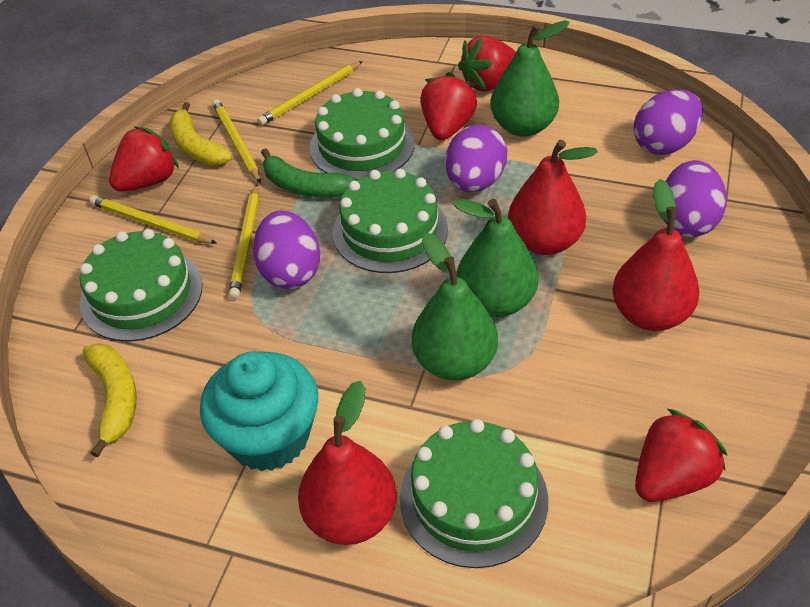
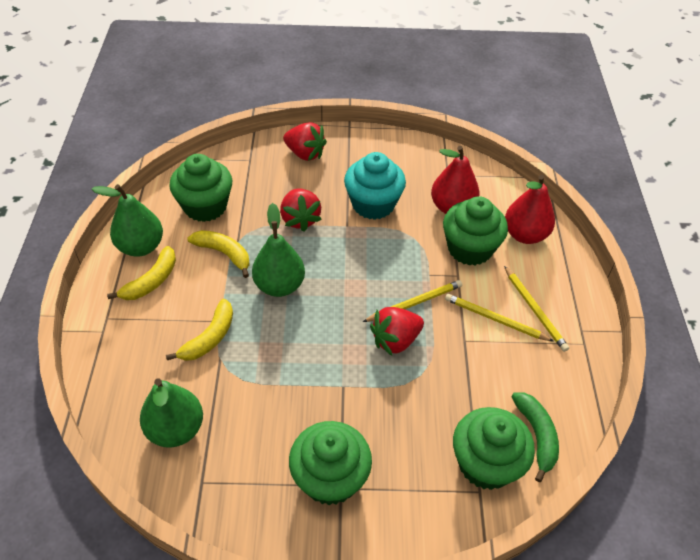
green cake: 4 -> 0
green cupcake: 0 -> 4
purple egg: 4 -> 0
red pear: 3 -> 2
red strawberry: 4 -> 3
yellow banana: 2 -> 3
yellow pencil: 4 -> 3

